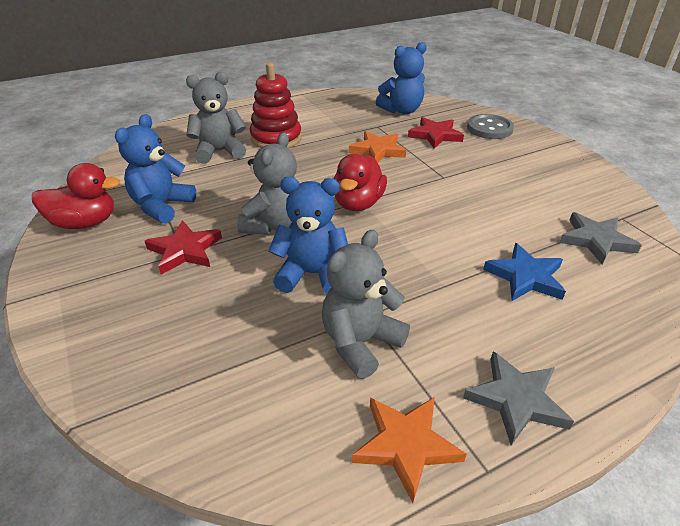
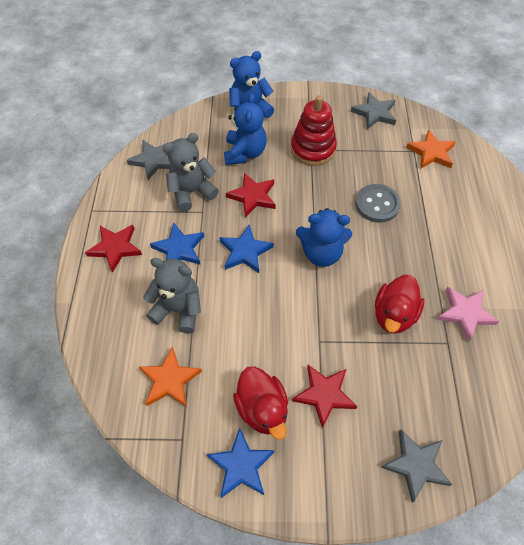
blue star: 1 -> 3
grey star: 2 -> 3
grey teddy bear: 3 -> 2
pink star: 0 -> 1
red star: 2 -> 3

